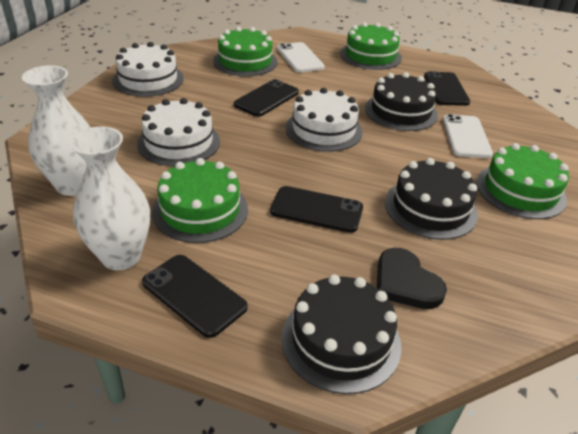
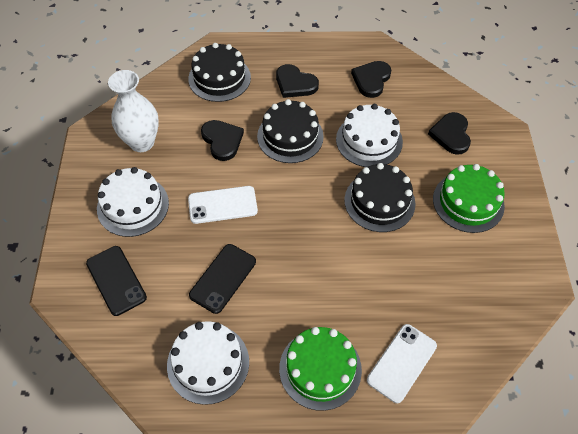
black heart: 1 -> 4
black phone: 4 -> 2
green cake: 4 -> 2
white vase: 2 -> 1

